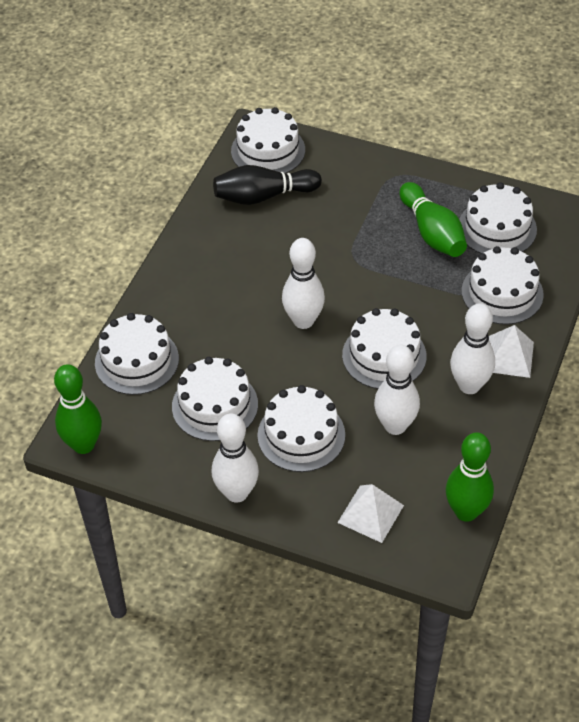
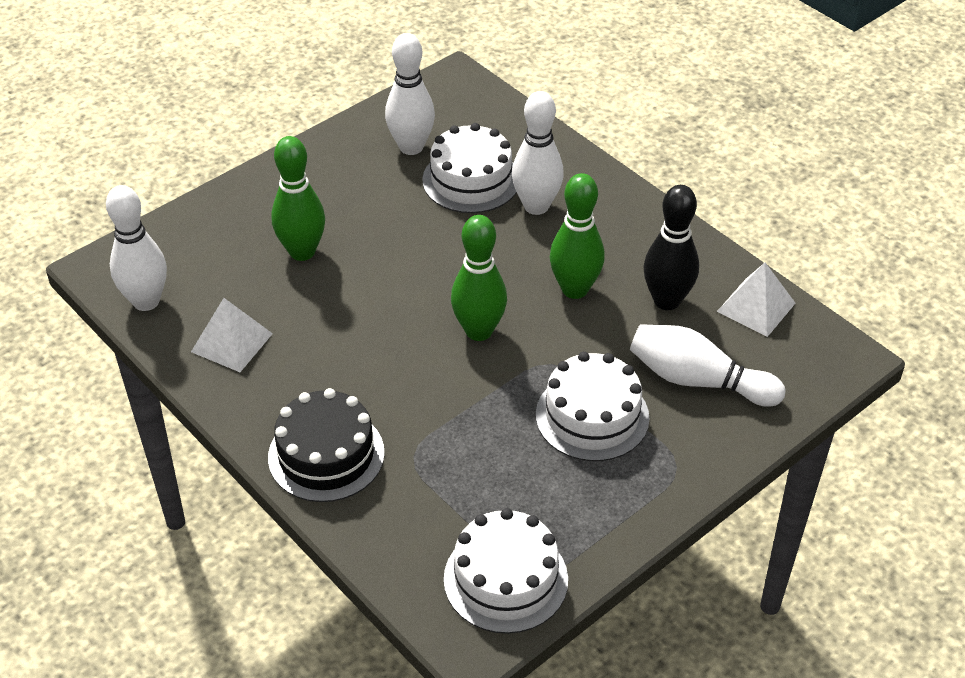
black cake: 0 -> 1
white cake: 7 -> 3

